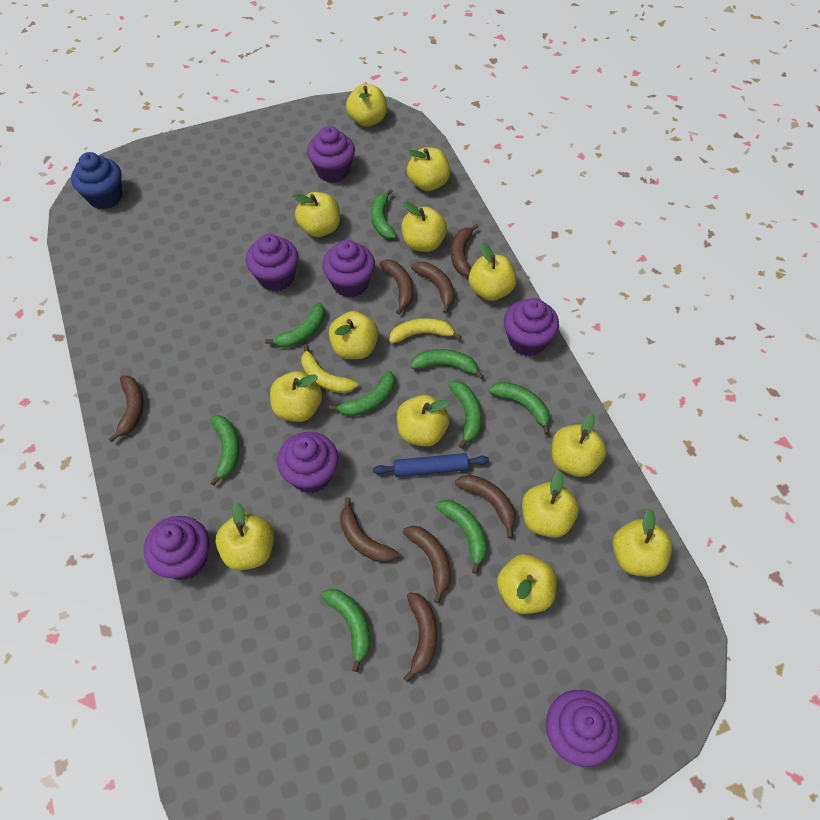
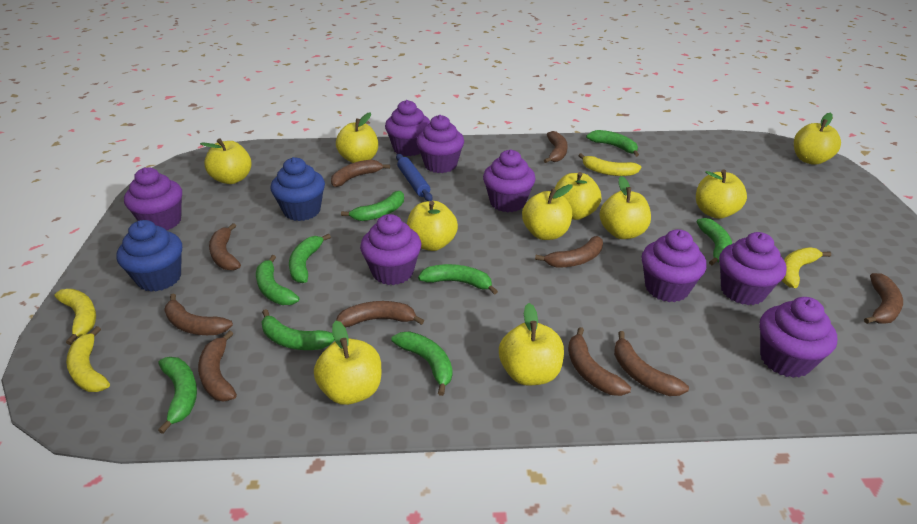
blue cupcake: 1 -> 2
brown banana: 8 -> 10
purple cupcake: 7 -> 8
yellow apple: 13 -> 10
yellow banana: 2 -> 4

